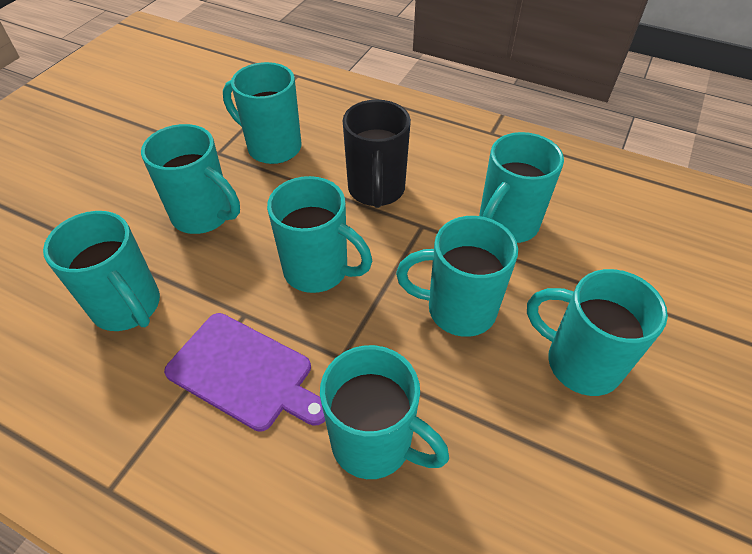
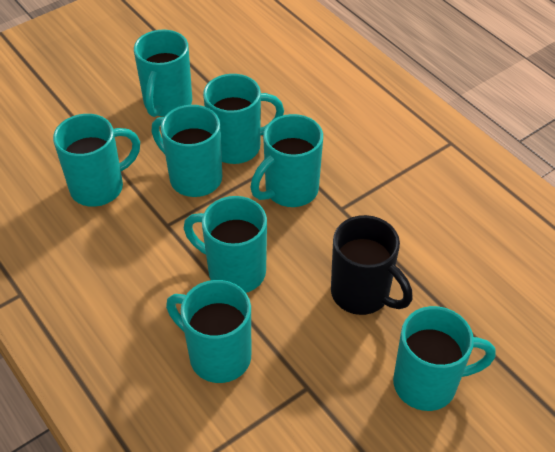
purple cutting board: 1 -> 0

